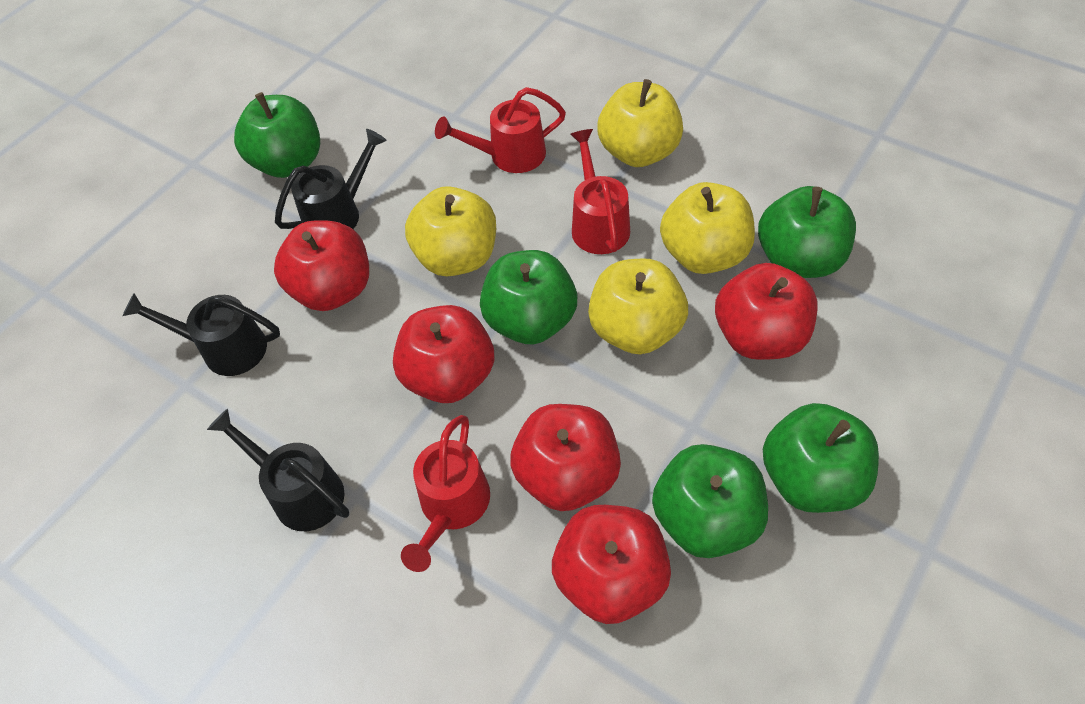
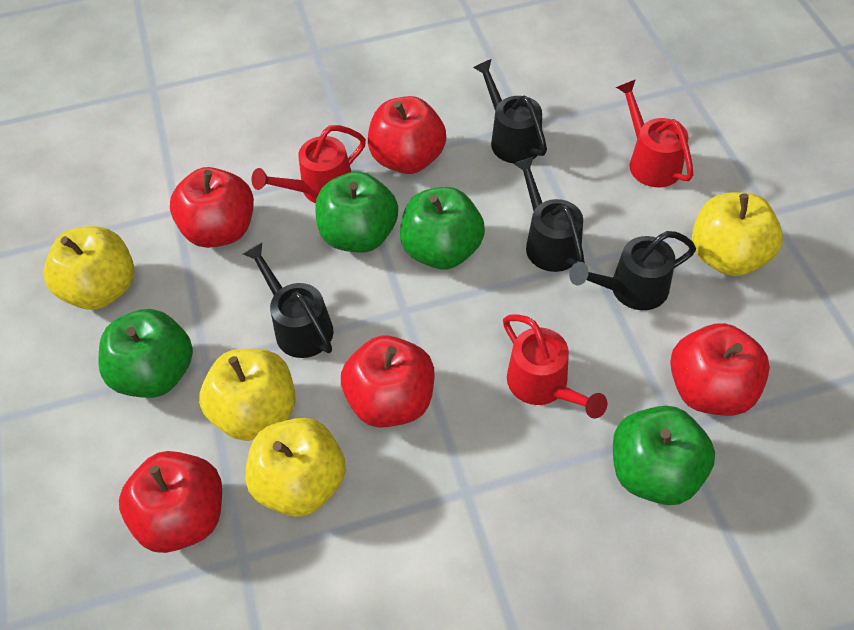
black watering can: 3 -> 4
green apple: 5 -> 4

